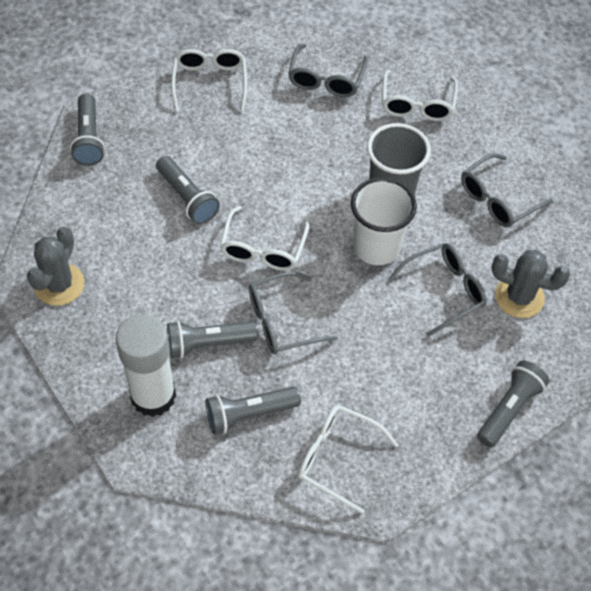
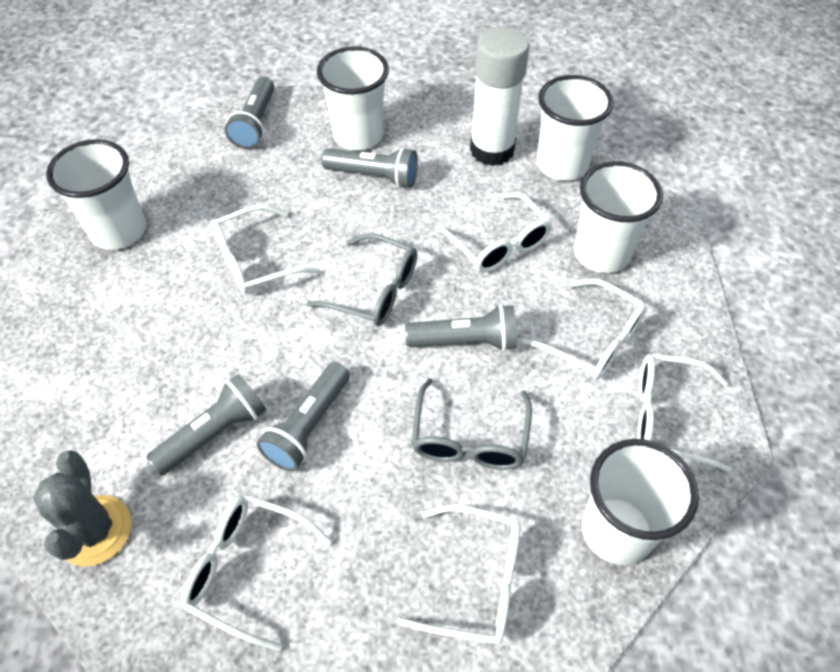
grey cactus: 2 -> 1
grey cup: 1 -> 0
grey glasses: 4 -> 2
white cup: 1 -> 5
white glasses: 4 -> 6

